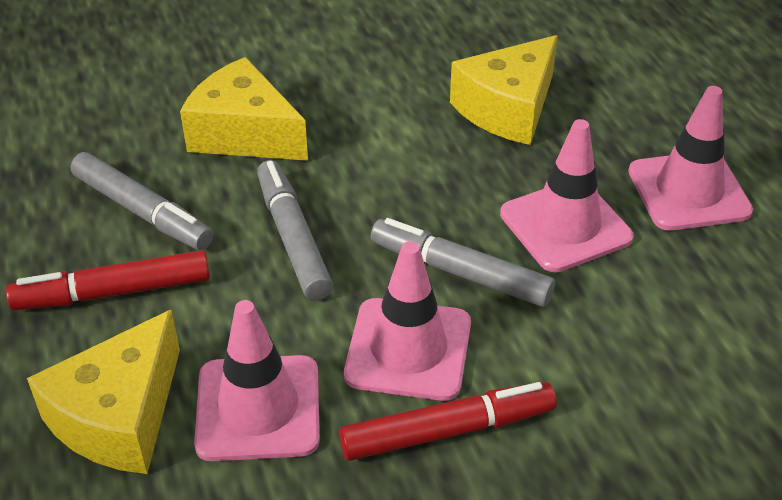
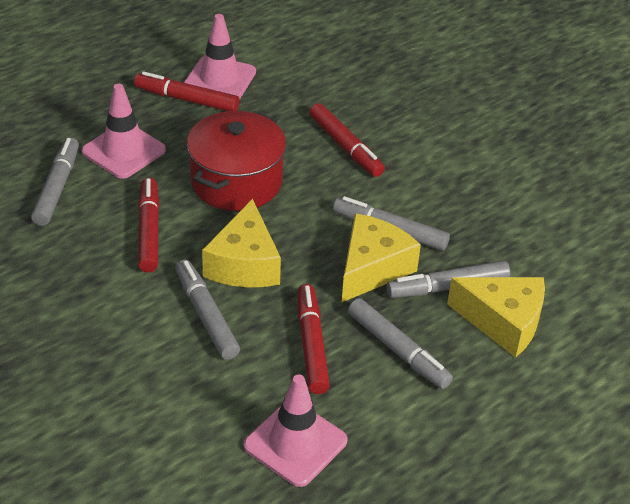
grey marker: 3 -> 5
pink traffic cone: 4 -> 3
red marker: 2 -> 4
red pot: 0 -> 1

